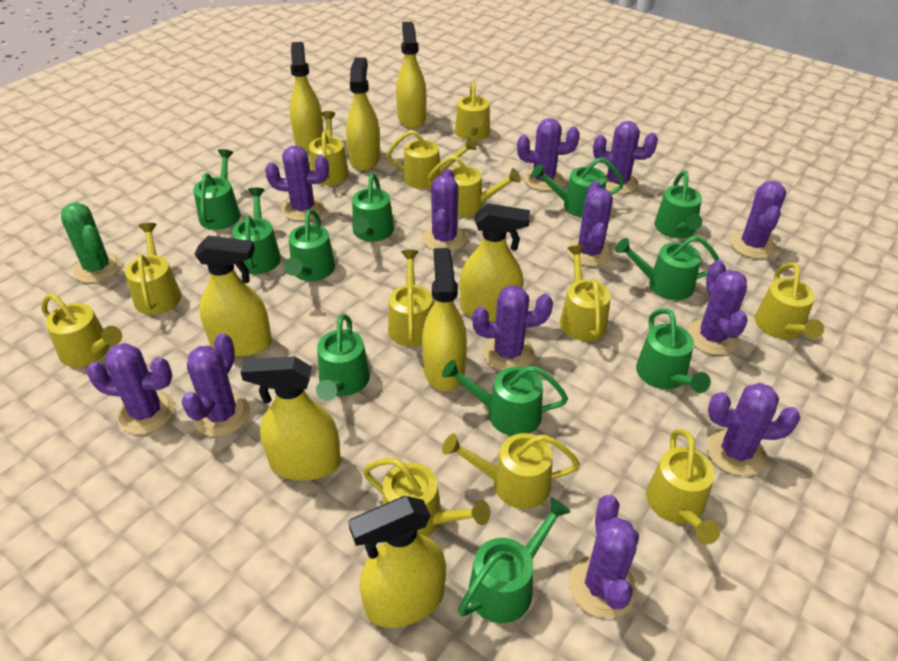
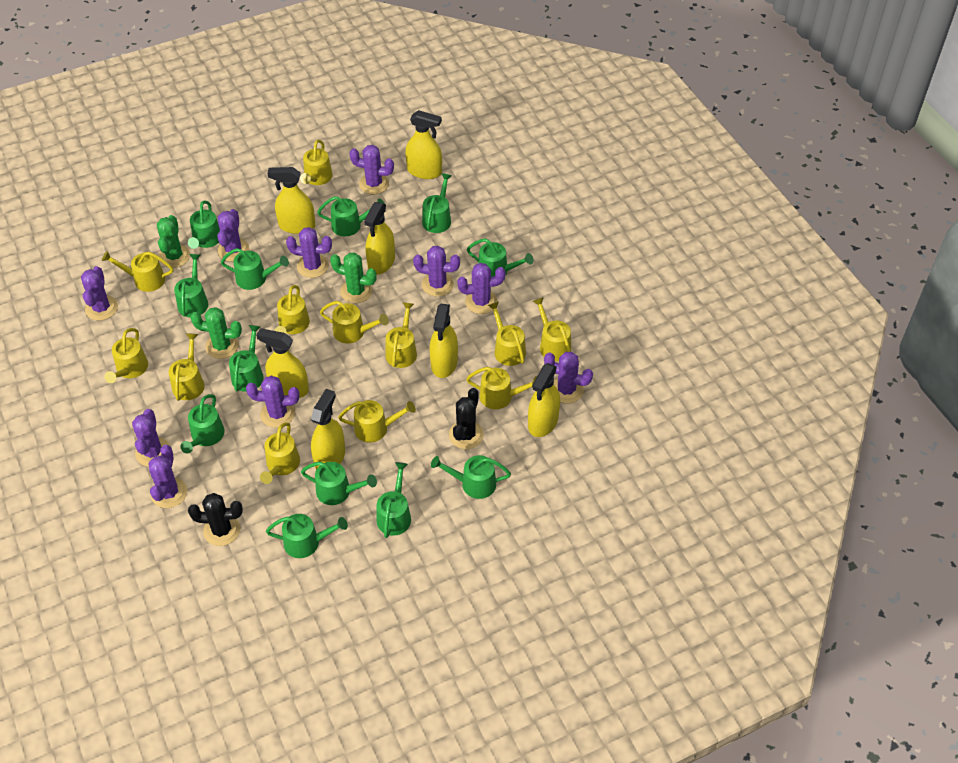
black cactus: 0 -> 2
green cactus: 1 -> 3
green watering can: 11 -> 12
purple cactus: 12 -> 10
yellow spray bottle: 8 -> 7

